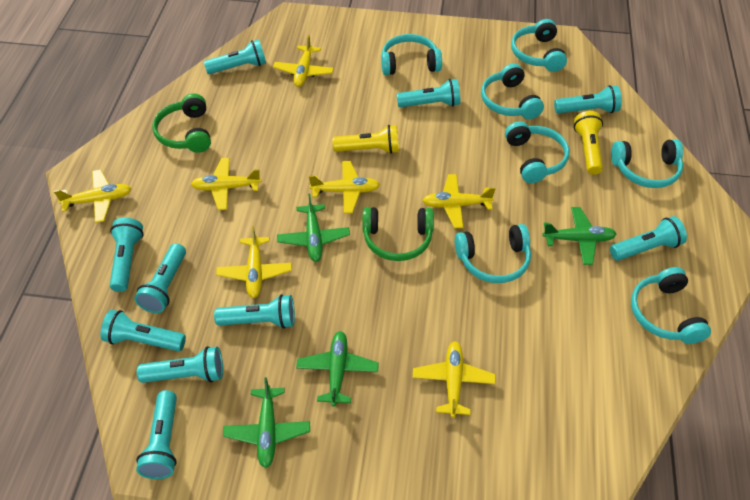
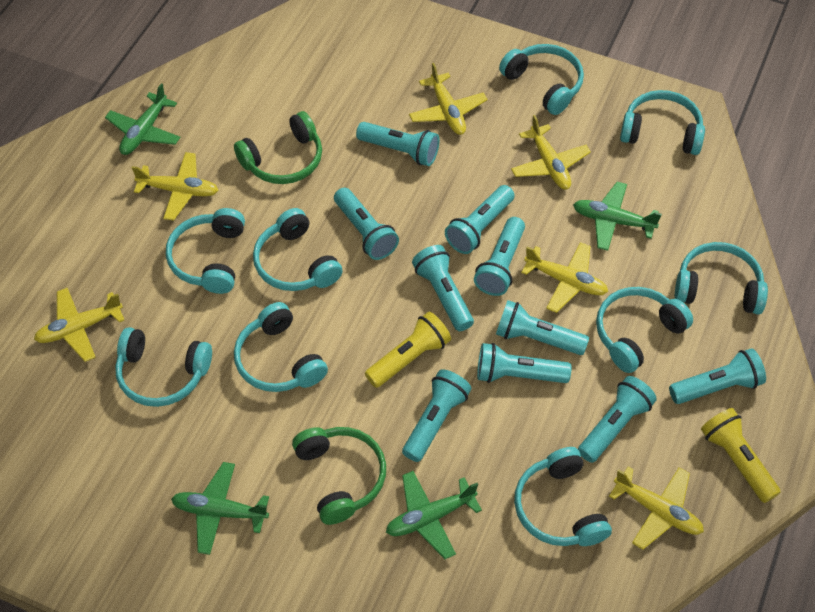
turquoise headphones: 7 -> 9
yellow plane: 7 -> 6

